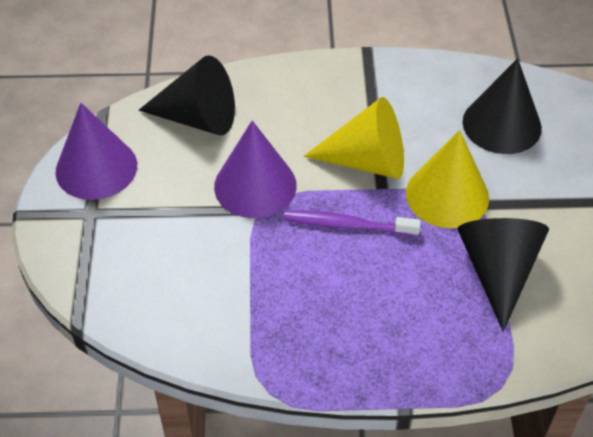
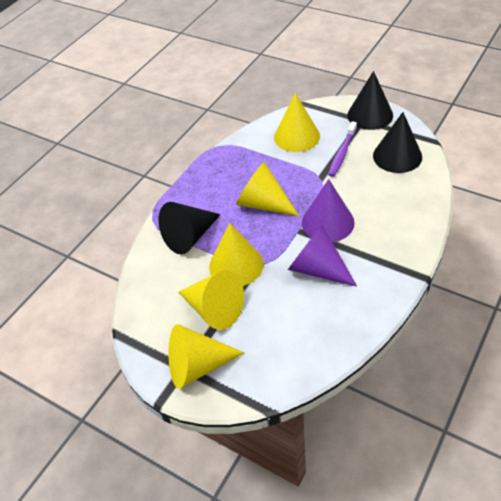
yellow cone: 2 -> 5

